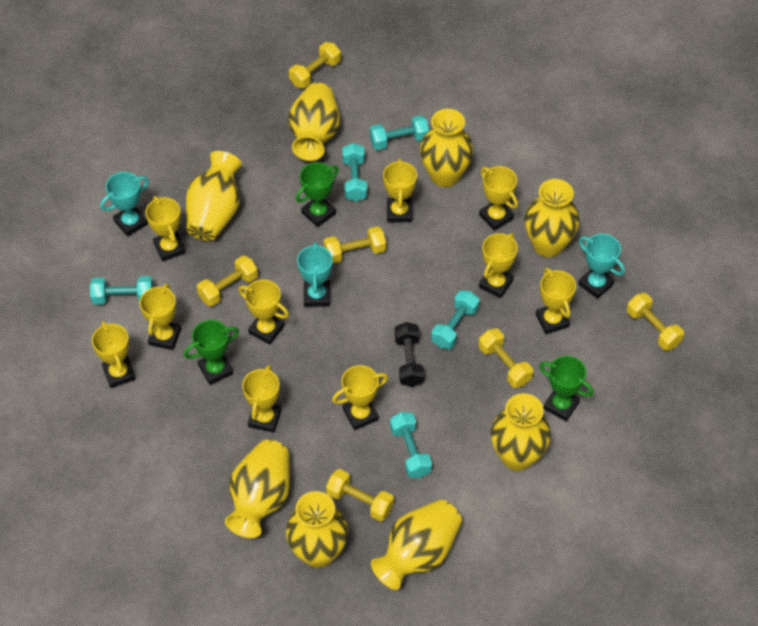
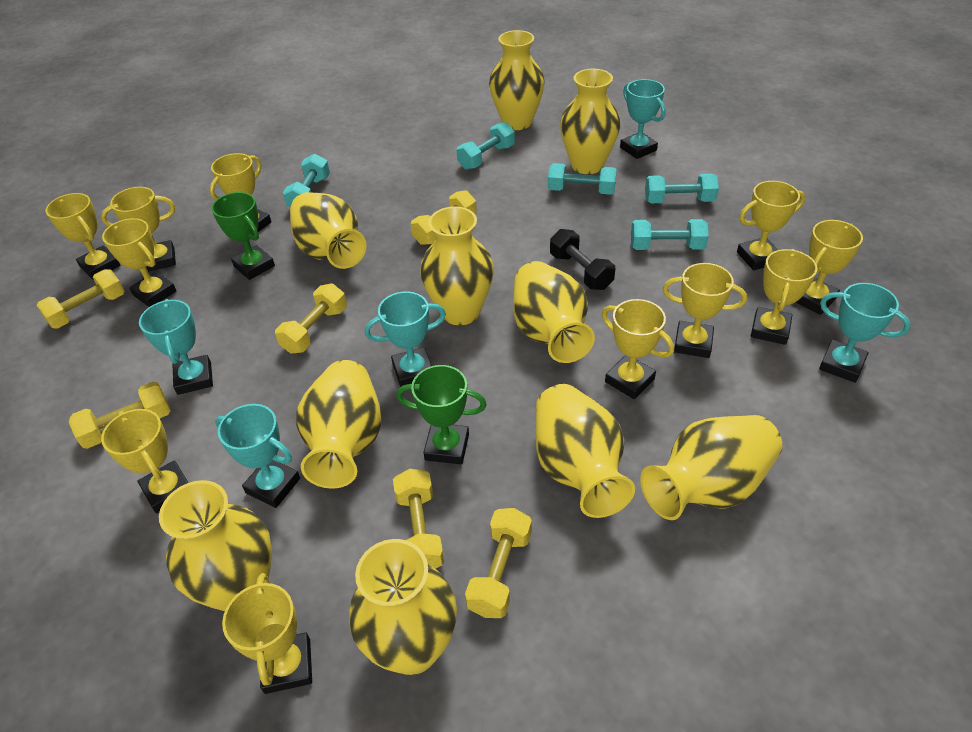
green trophy: 3 -> 2
turquoise trophy: 3 -> 5
yellow trophy: 10 -> 11
yellow vase: 8 -> 10

